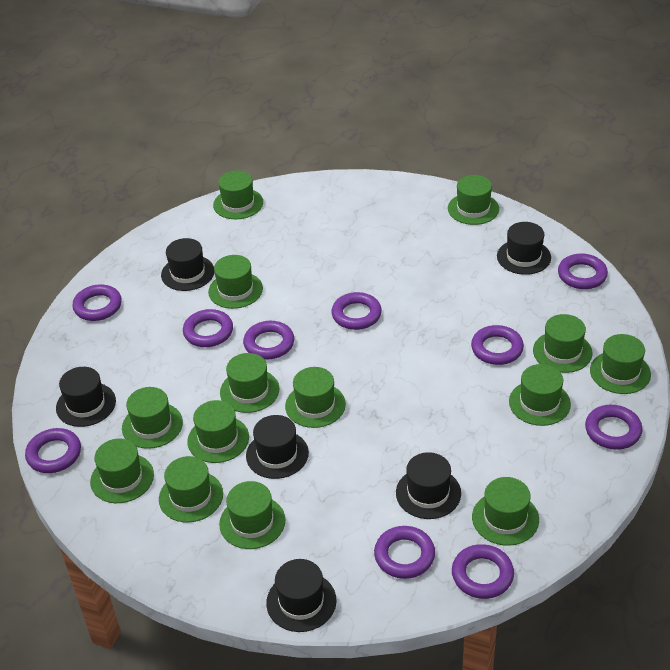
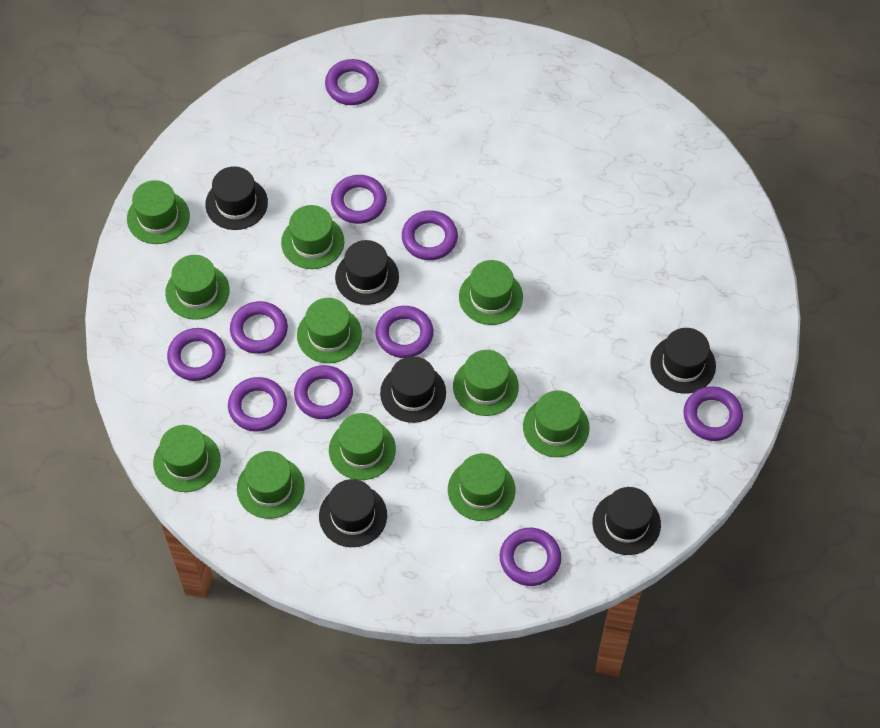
green hat: 14 -> 11

